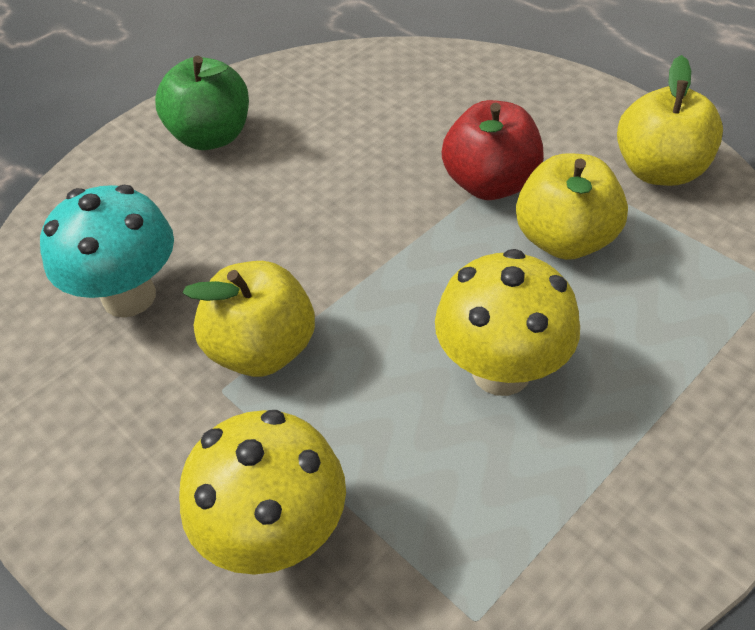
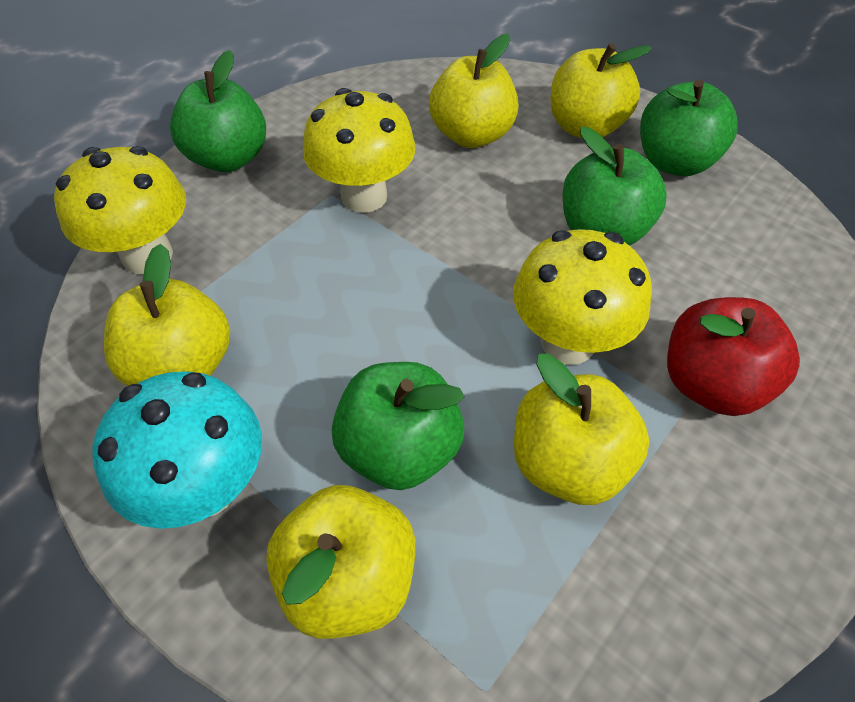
green apple: 1 -> 4
yellow apple: 3 -> 5
yellow mushroom: 2 -> 3

